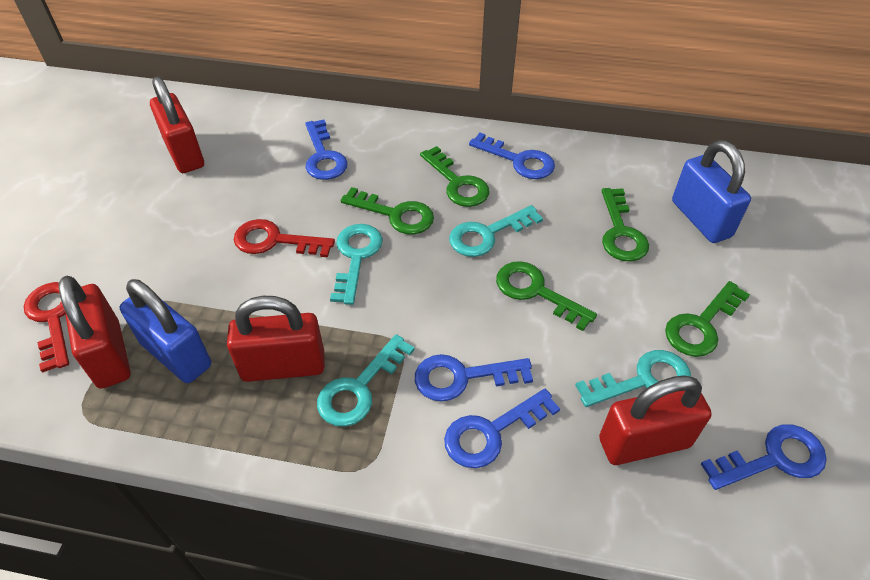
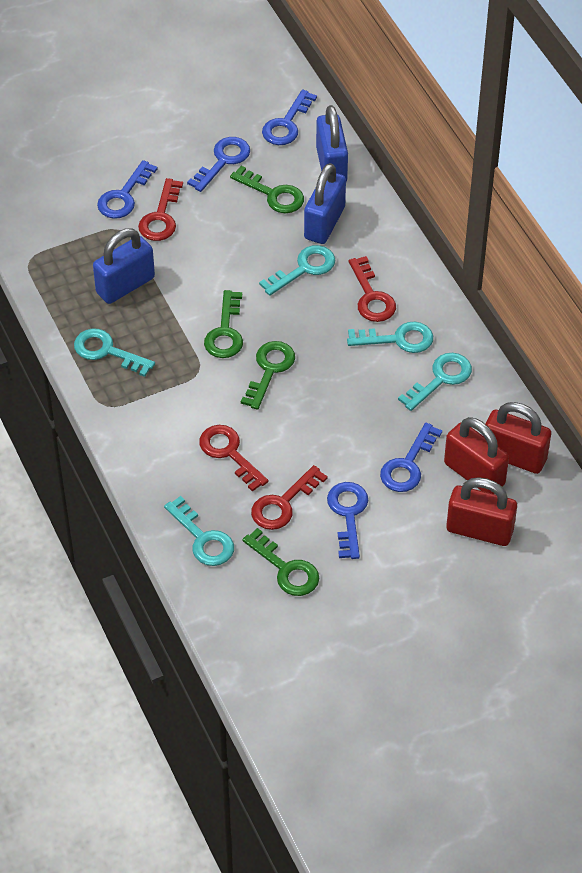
blue padlock: 2 -> 3
green key: 5 -> 4
red key: 2 -> 4
red padlock: 4 -> 3
turquoise key: 4 -> 5

